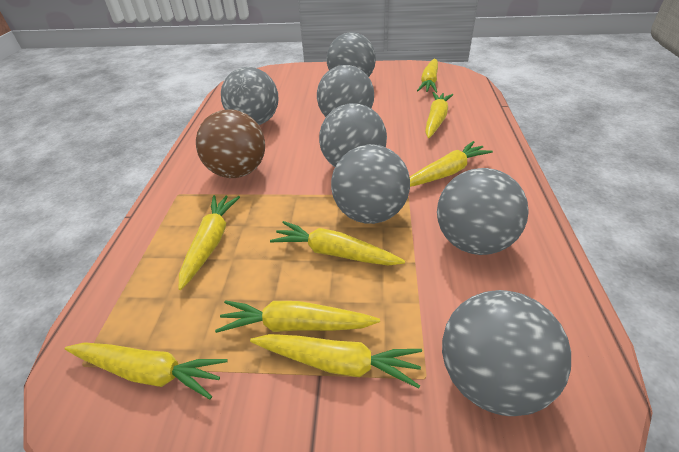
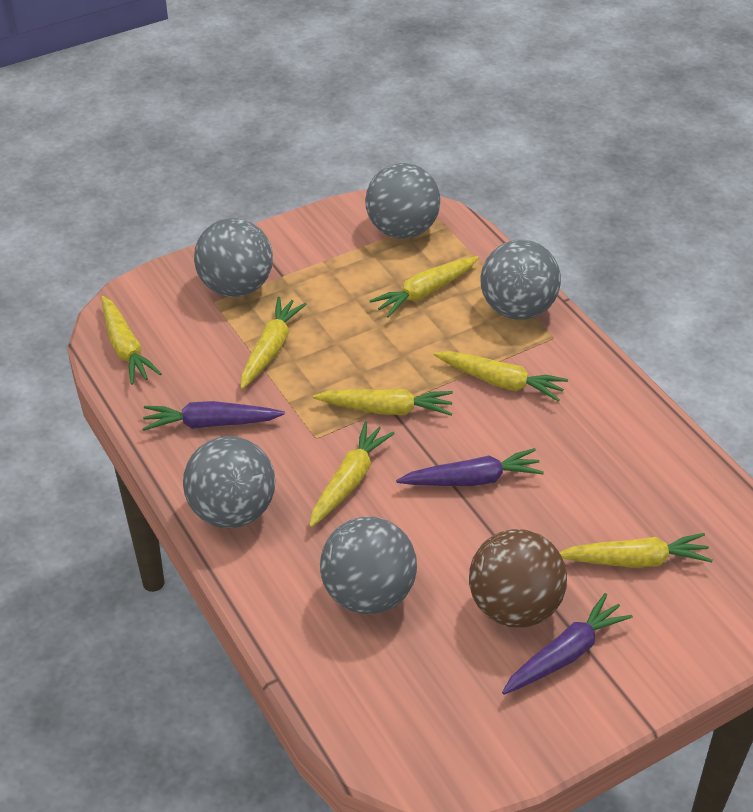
grey ball: 7 -> 5
purple carrot: 0 -> 3
yellow carrot: 8 -> 7

